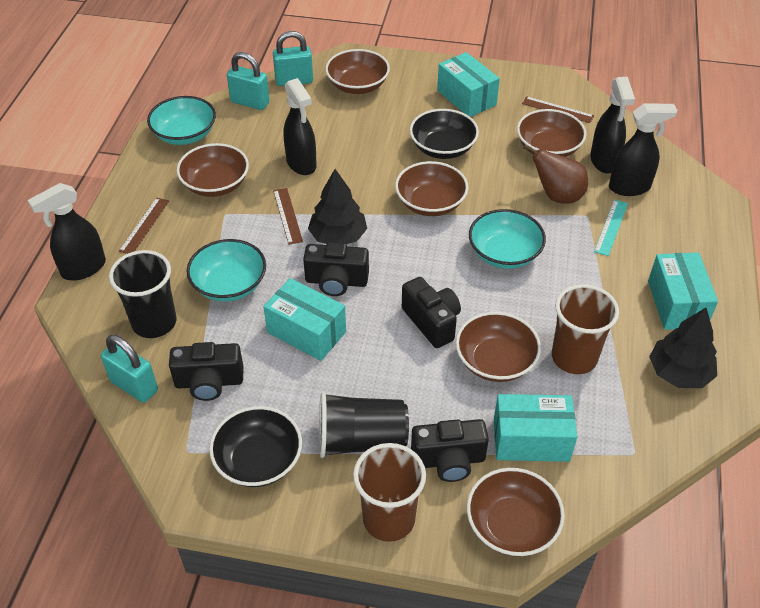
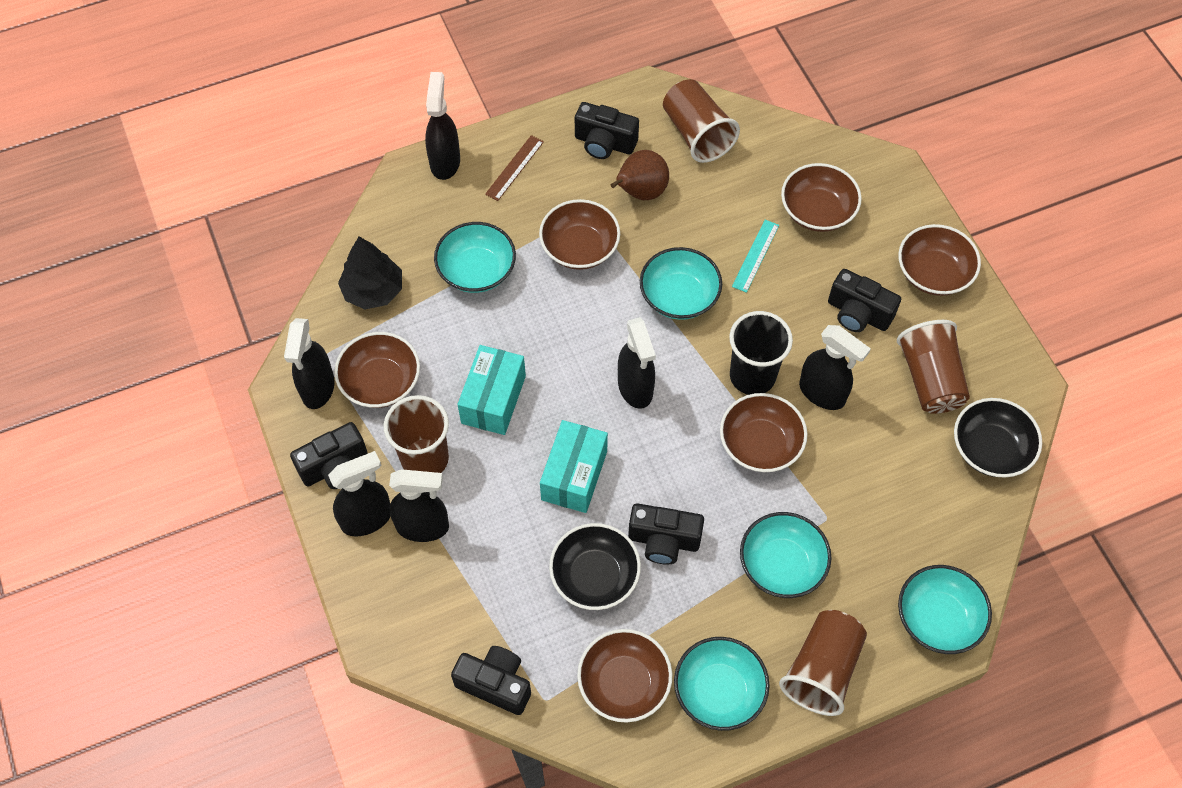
black camera: 4 -> 5
black cup: 2 -> 1
black spray bottle: 4 -> 6
black tree: 2 -> 1
brown cup: 2 -> 4
brown ruler: 3 -> 1
turquoise bowl: 3 -> 5
turquoise box: 4 -> 2
turquoise padlock: 3 -> 0

